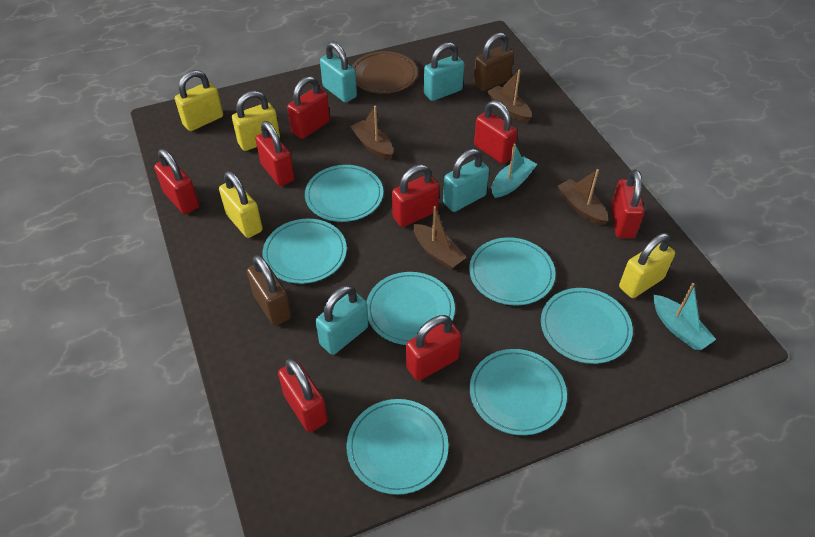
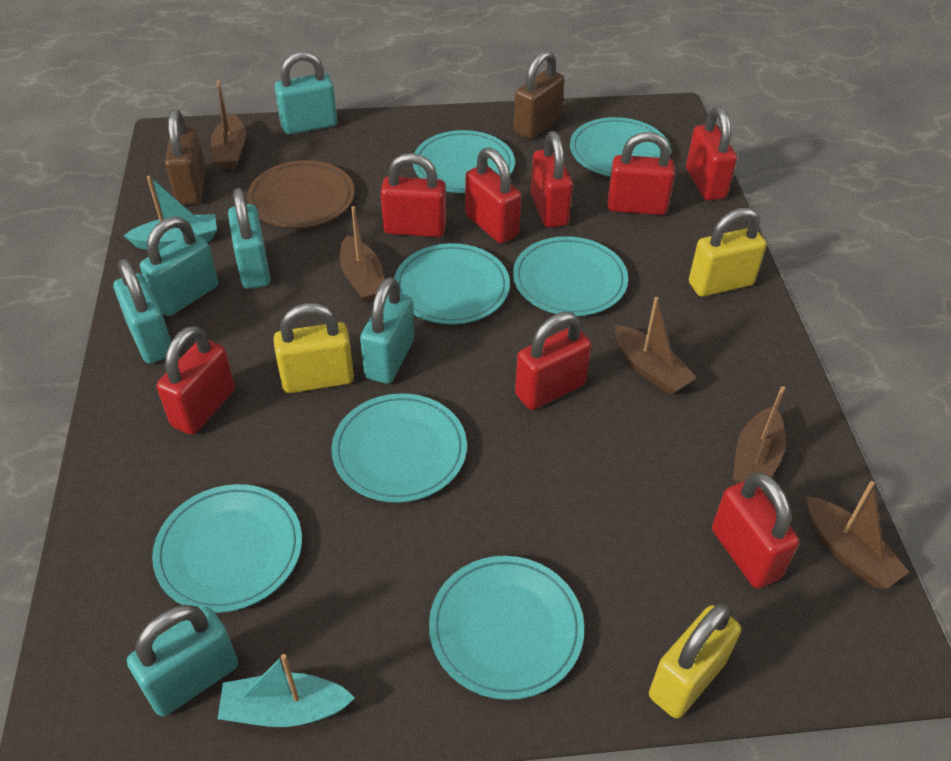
brown boat: 4 -> 5
turquoise padlock: 4 -> 6
yellow padlock: 4 -> 3

